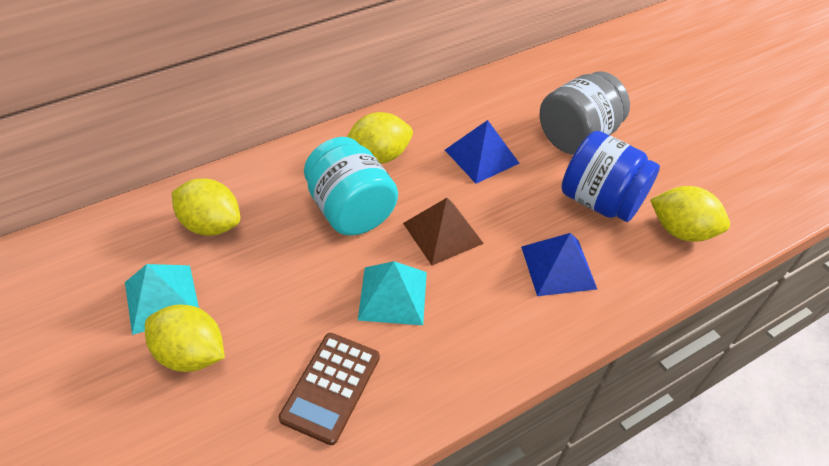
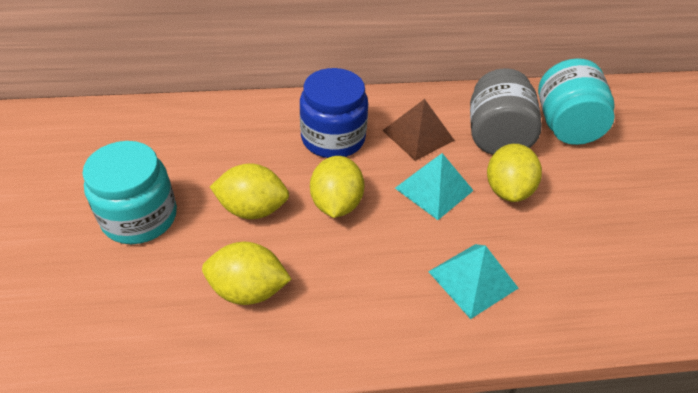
blue pyramid: 2 -> 0
brown calculator: 1 -> 0
turquoise jar: 1 -> 2

